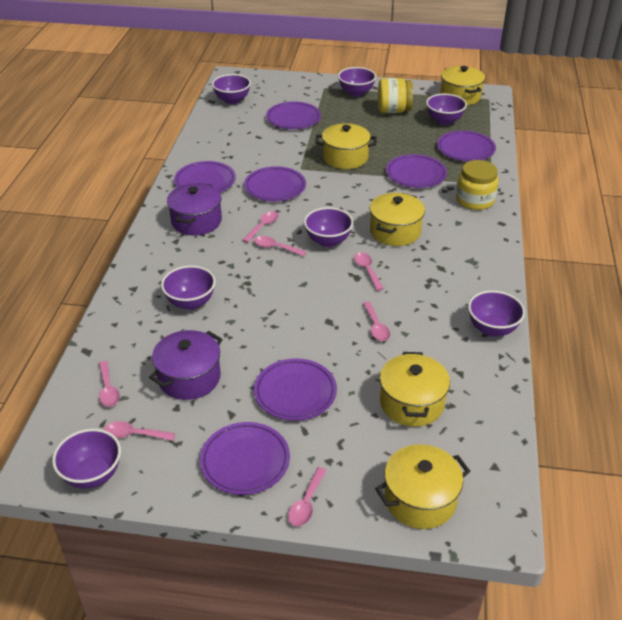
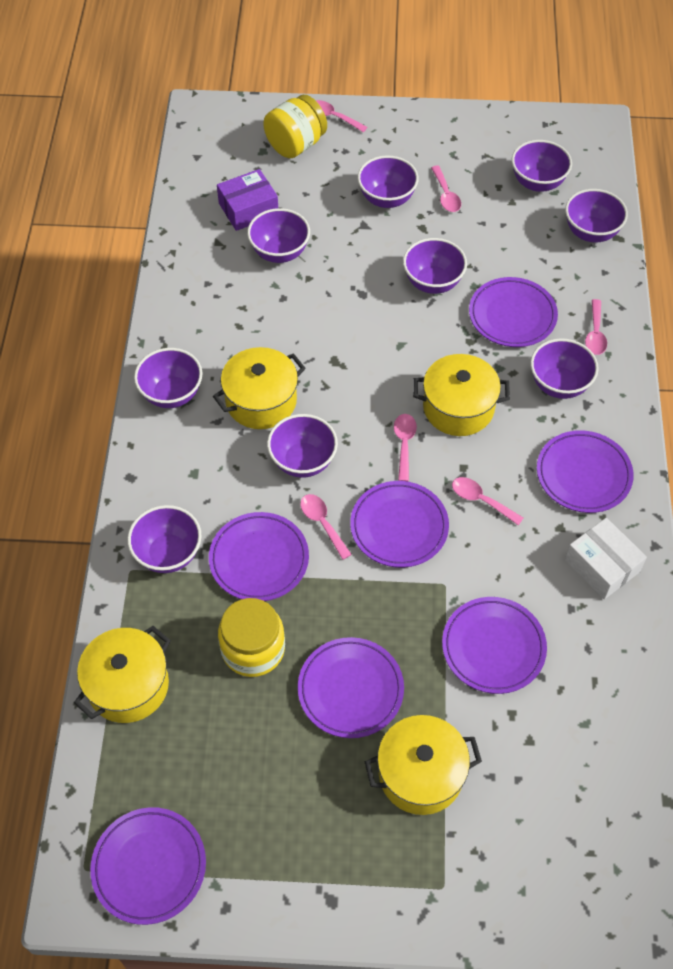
pink spoon: 7 -> 6
purple bowl: 7 -> 9
purple box: 0 -> 1
purple pot: 2 -> 0
white box: 0 -> 1
yellow pot: 5 -> 4

